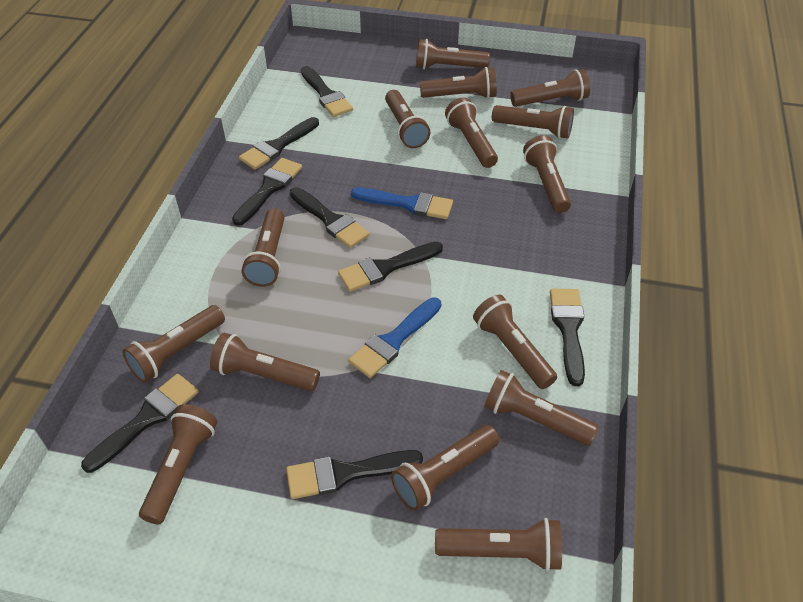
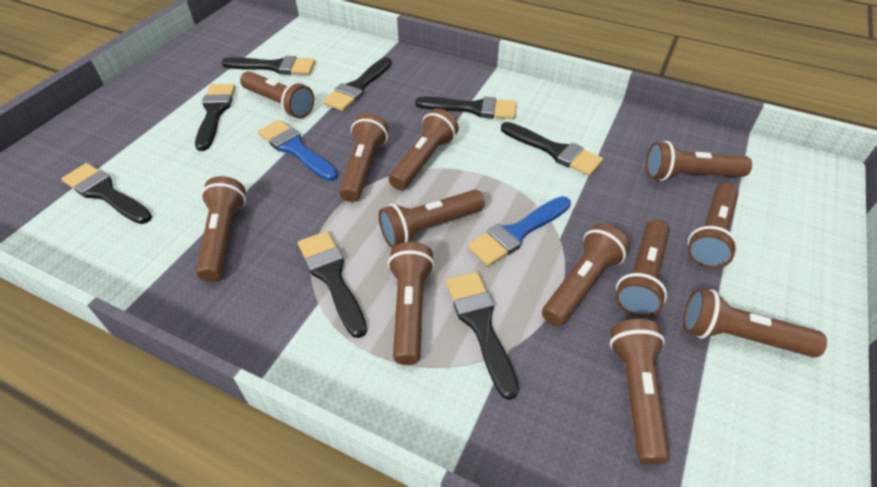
brown flashlight: 15 -> 12

